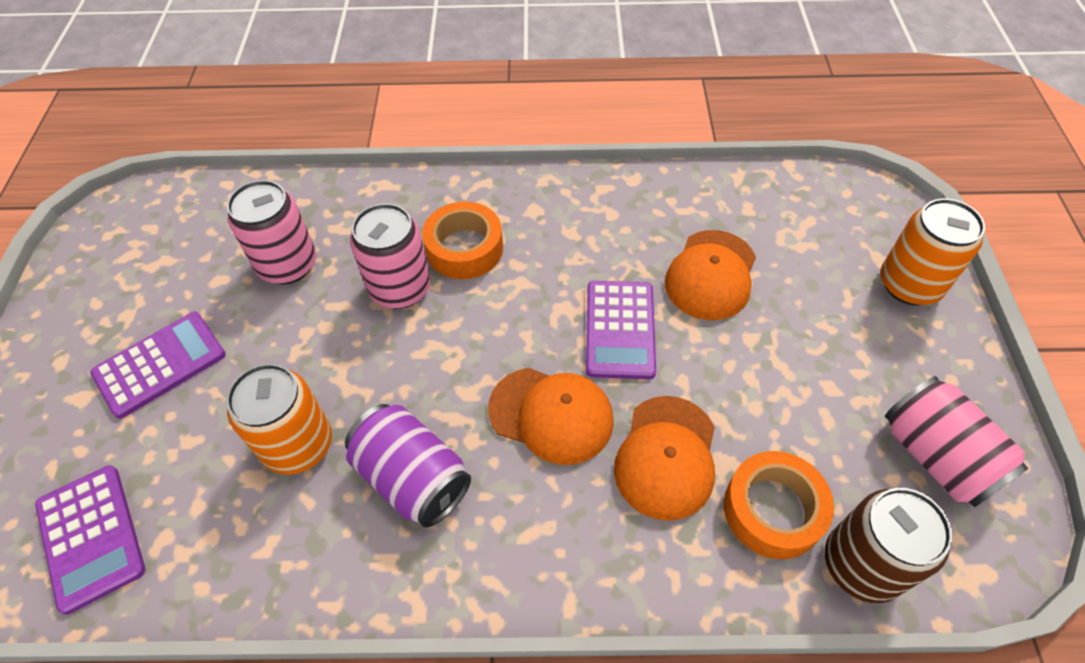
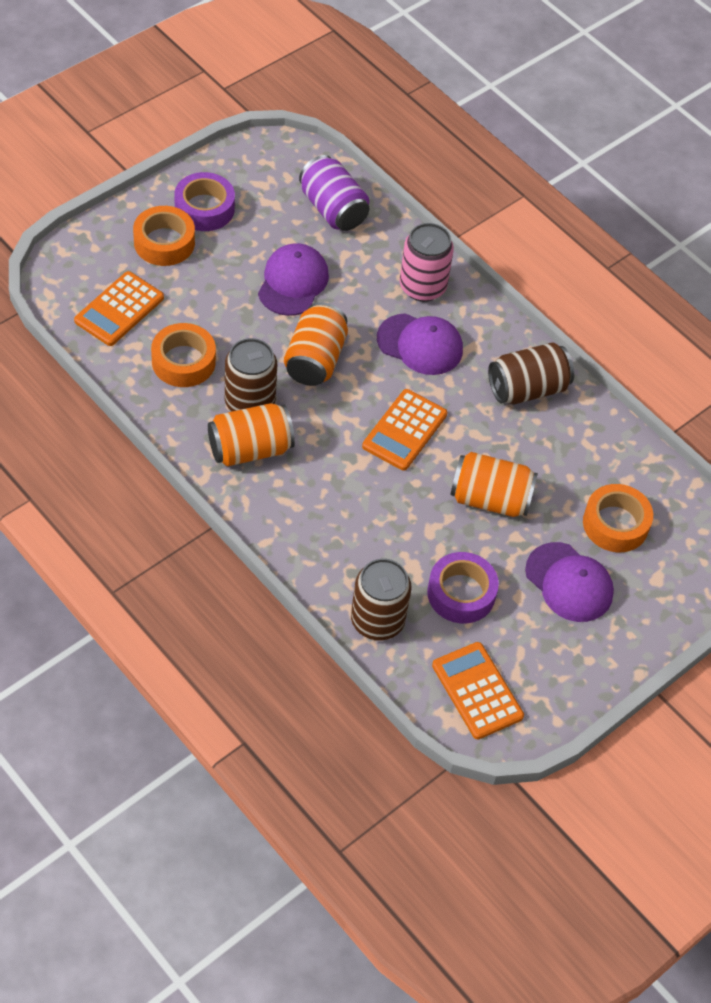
brown can: 1 -> 3
orange calculator: 0 -> 3
orange can: 2 -> 3
orange cap: 3 -> 0
orange tape: 2 -> 3
pink can: 3 -> 1
purple calculator: 3 -> 0
purple cap: 0 -> 3
purple tape: 0 -> 2

